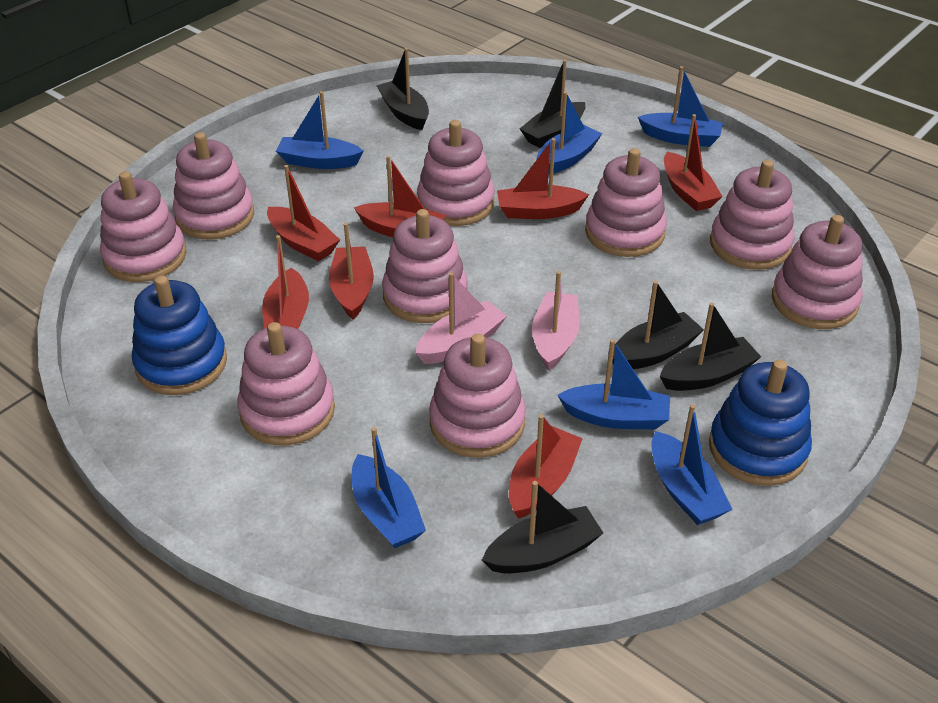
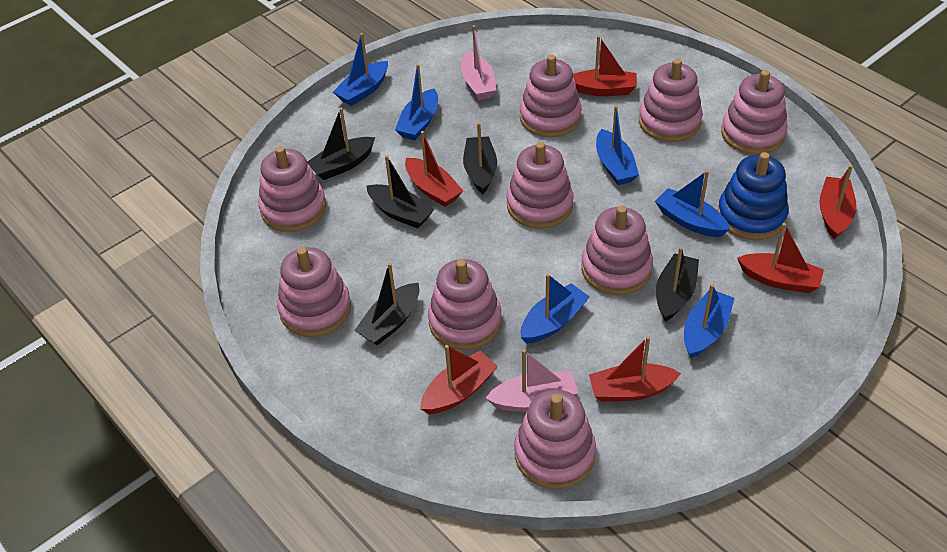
blue stacking toy: 2 -> 1
red boat: 7 -> 6

